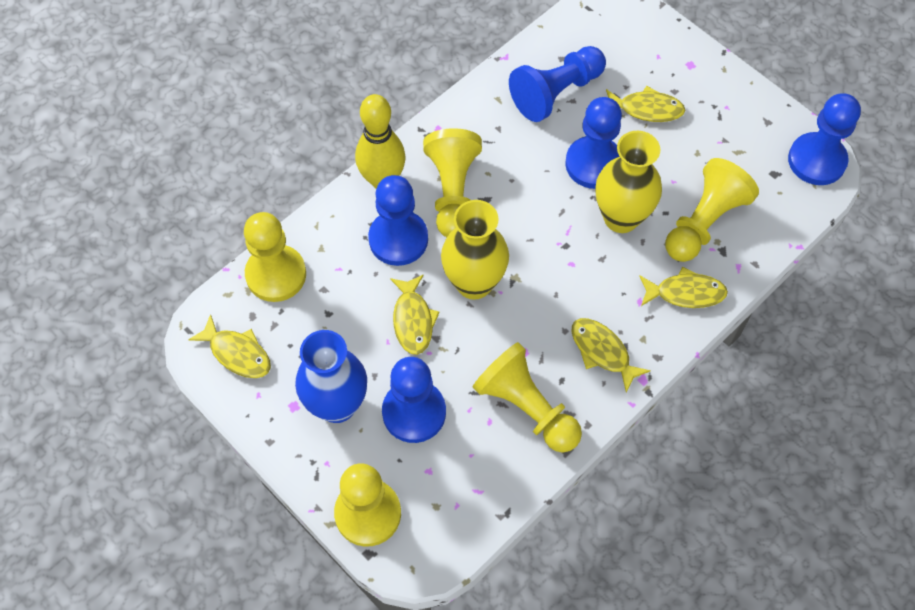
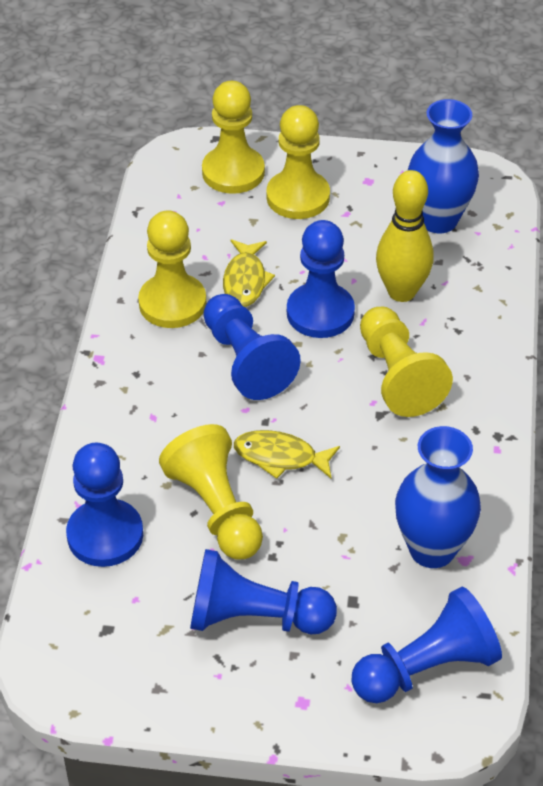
blue vase: 1 -> 2
yellow fish: 5 -> 2
yellow vase: 2 -> 0

